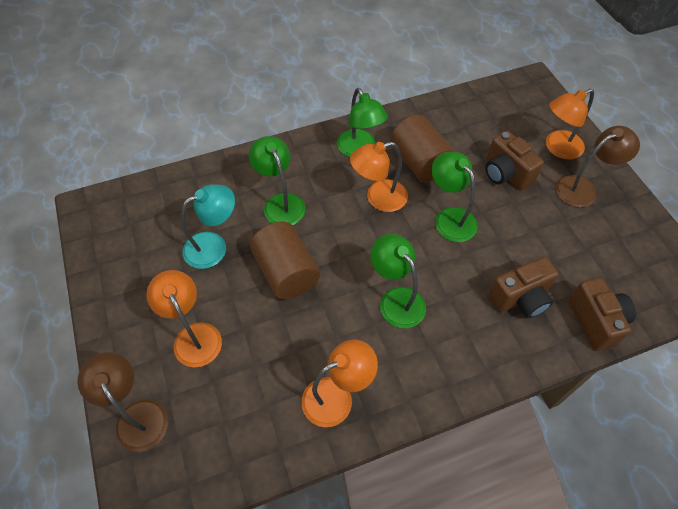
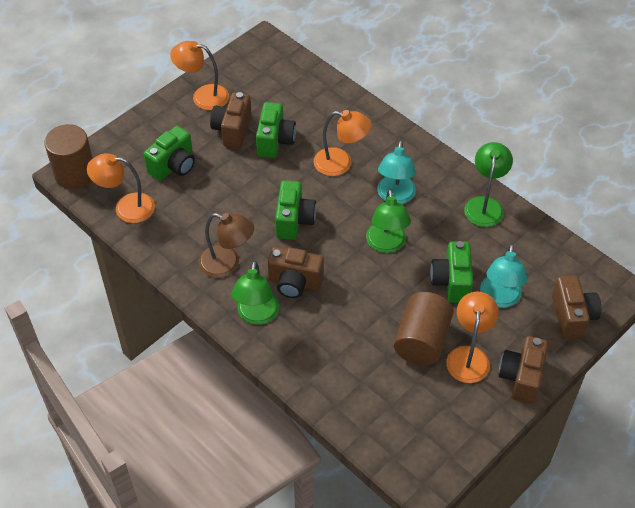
brown camera: 3 -> 4
brown lamp: 2 -> 1
green camera: 0 -> 4
green lamp: 4 -> 3
turquoise lamp: 1 -> 2

